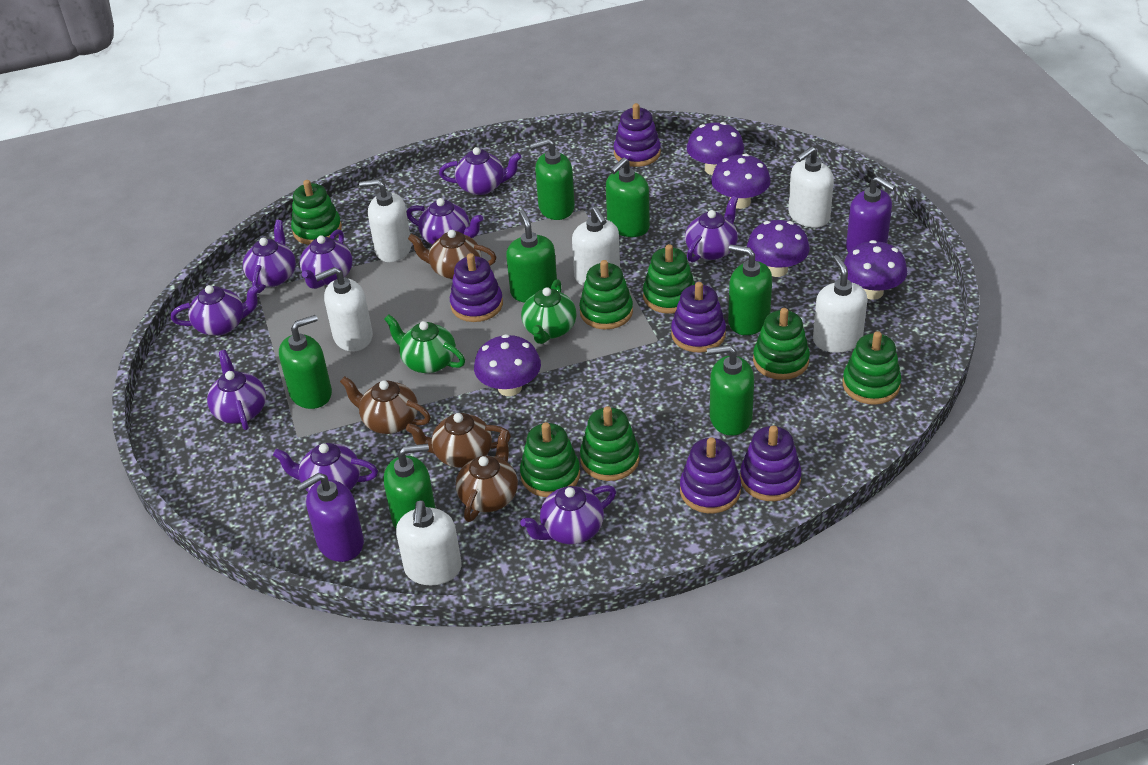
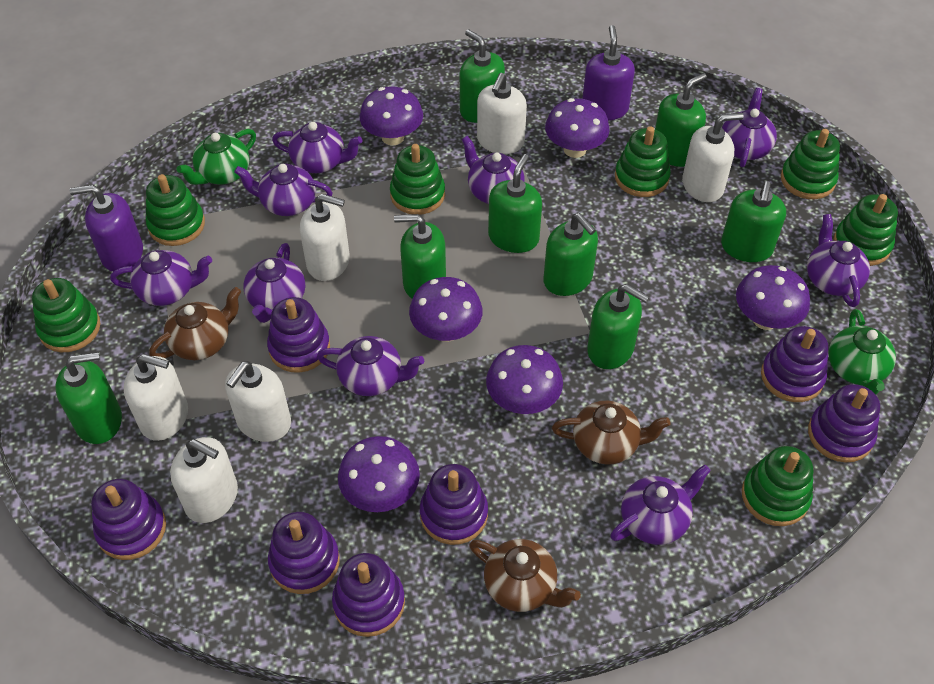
brown teapot: 4 -> 3
green soap dispenser: 7 -> 8
purple mushroom: 5 -> 6
purple stacking toy: 5 -> 7

